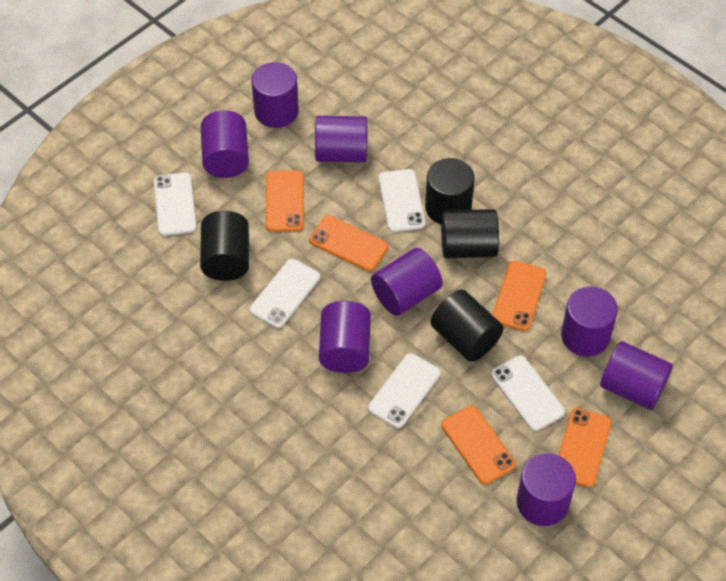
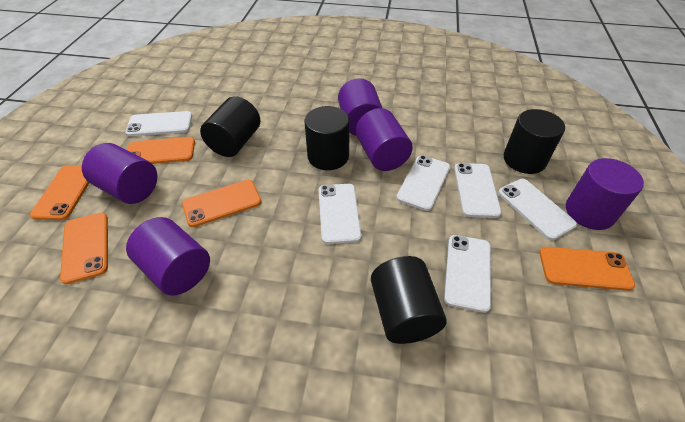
purple cylinder: 8 -> 5
white phone: 5 -> 6

